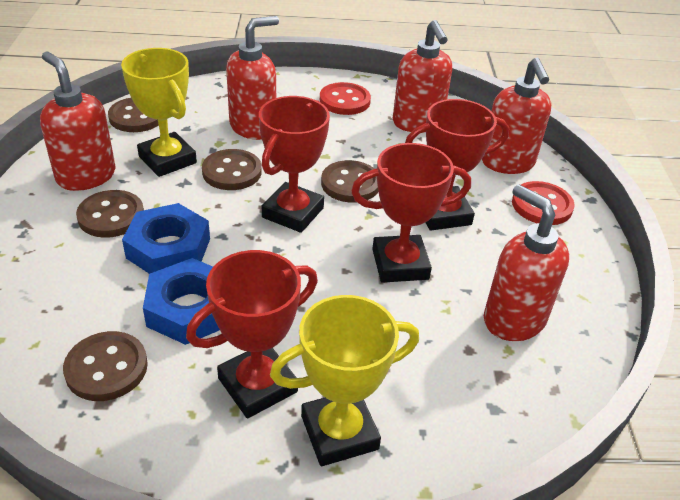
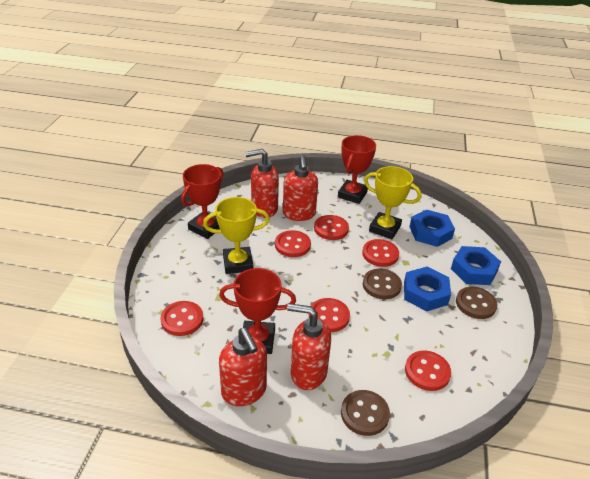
blue nut: 2 -> 3
brown button: 5 -> 3
red button: 2 -> 6
red soap dispenser: 5 -> 4
red trophy: 4 -> 3

